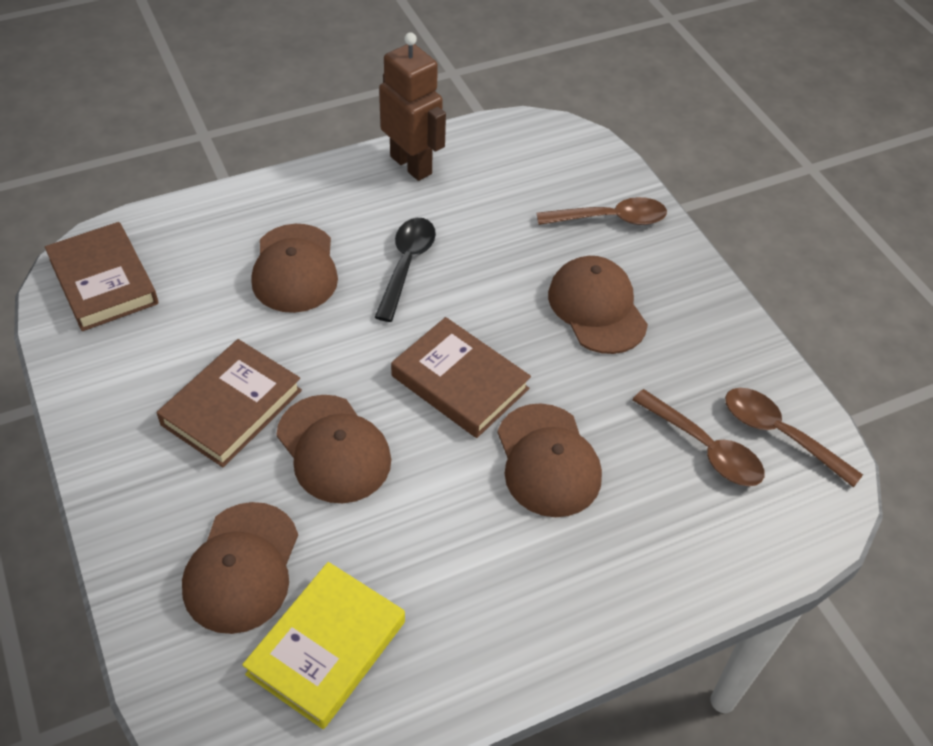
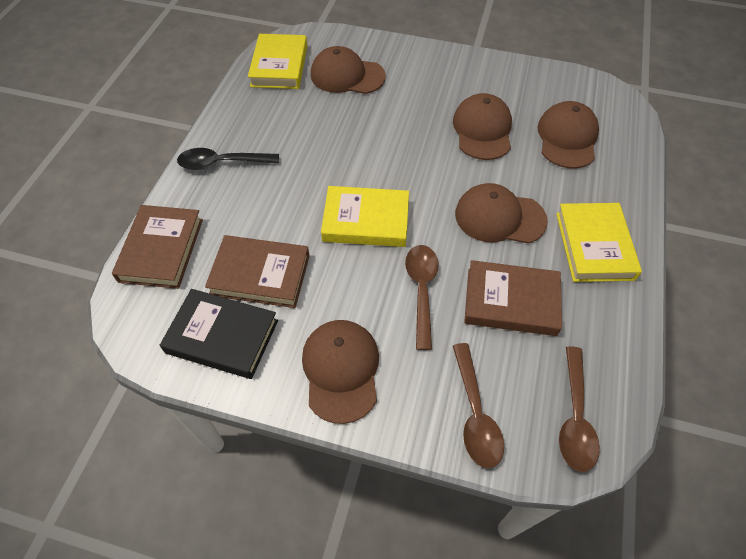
black book: 0 -> 1
brown robot: 1 -> 0
yellow book: 1 -> 3

